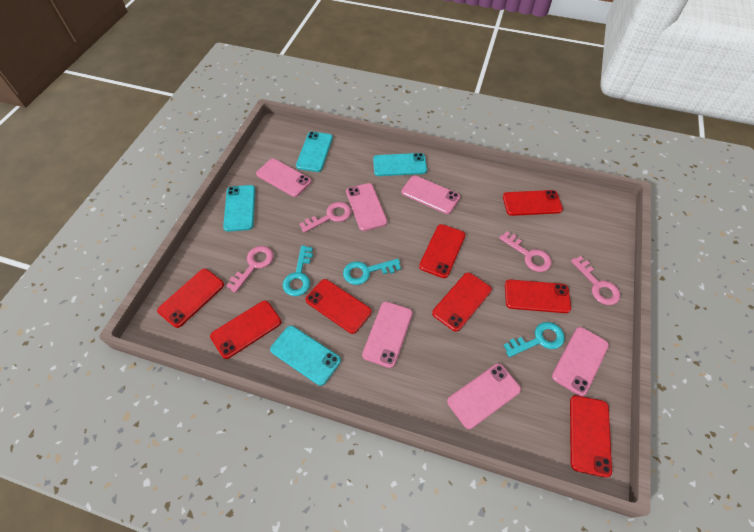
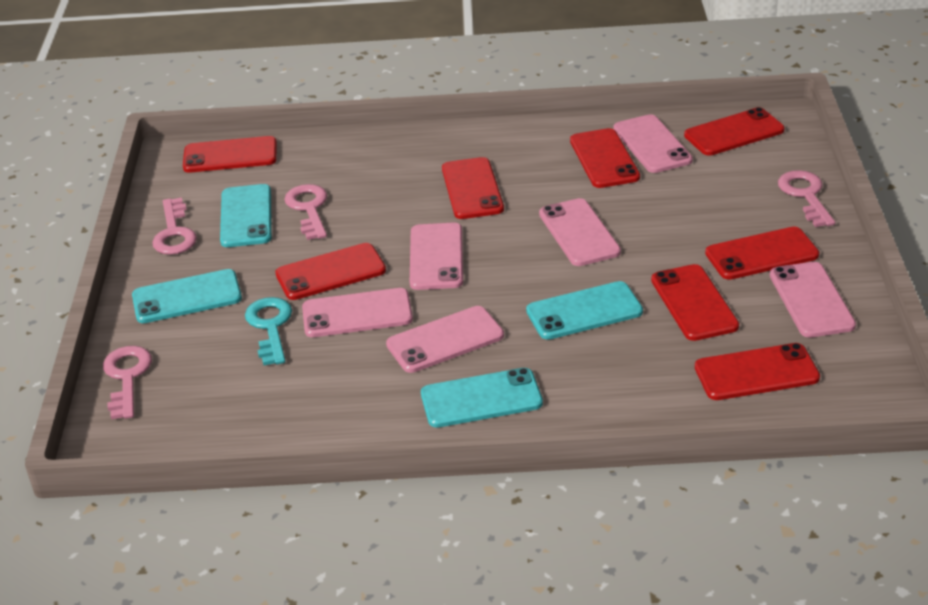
turquoise key: 3 -> 1

